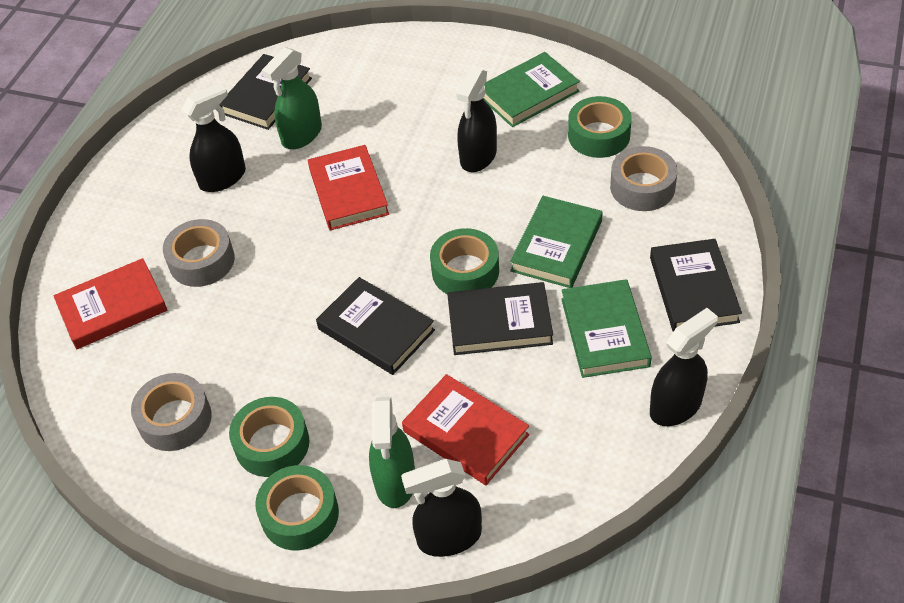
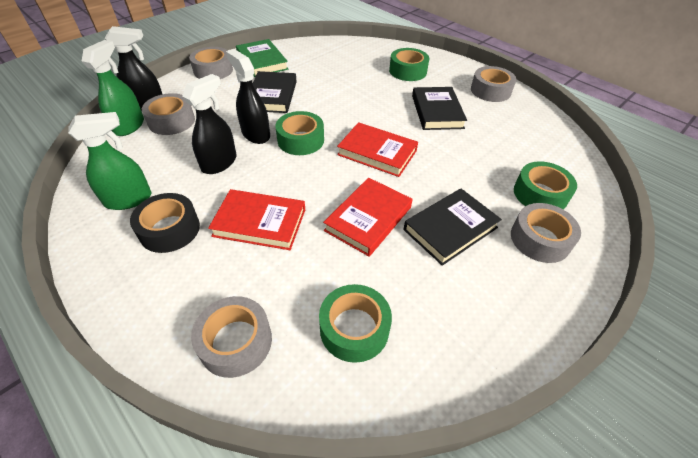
black book: 4 -> 3
black spray bottle: 4 -> 3
black tape: 0 -> 1
green book: 3 -> 1
grey tape: 3 -> 5

